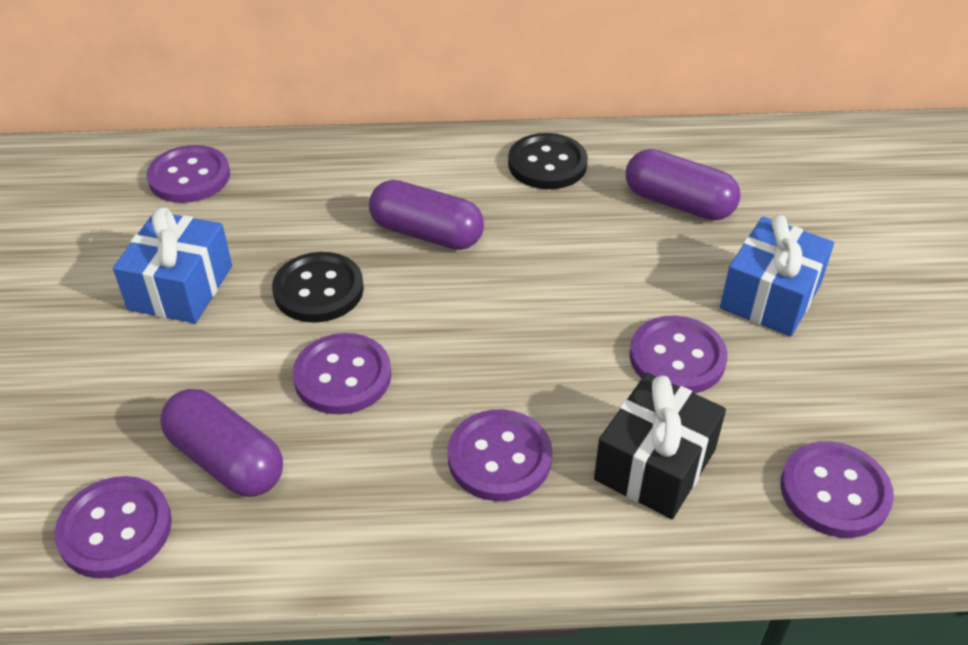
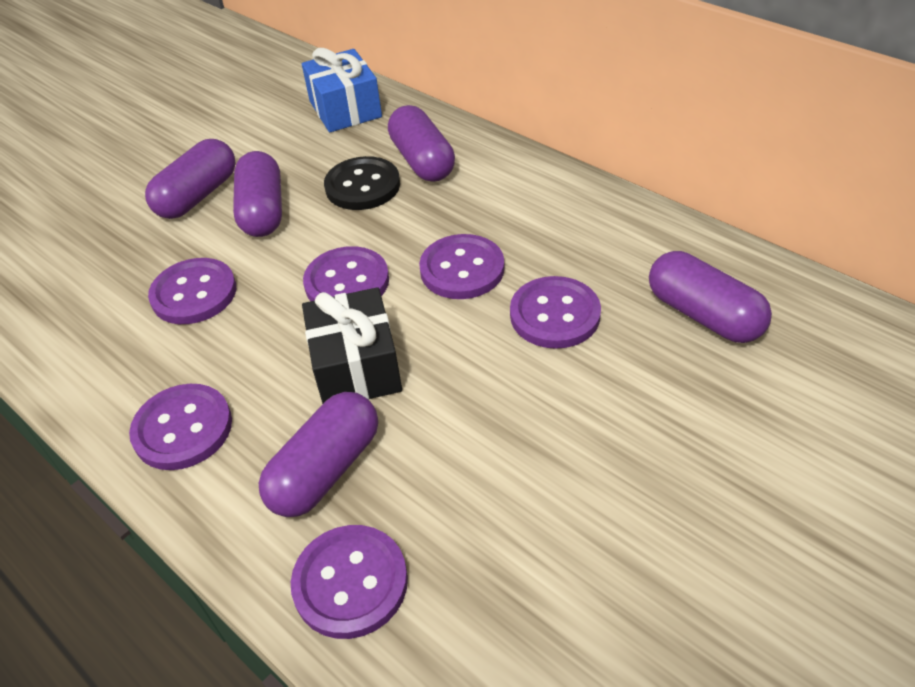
black button: 2 -> 1
blue gift: 2 -> 1
purple capsule: 3 -> 5

